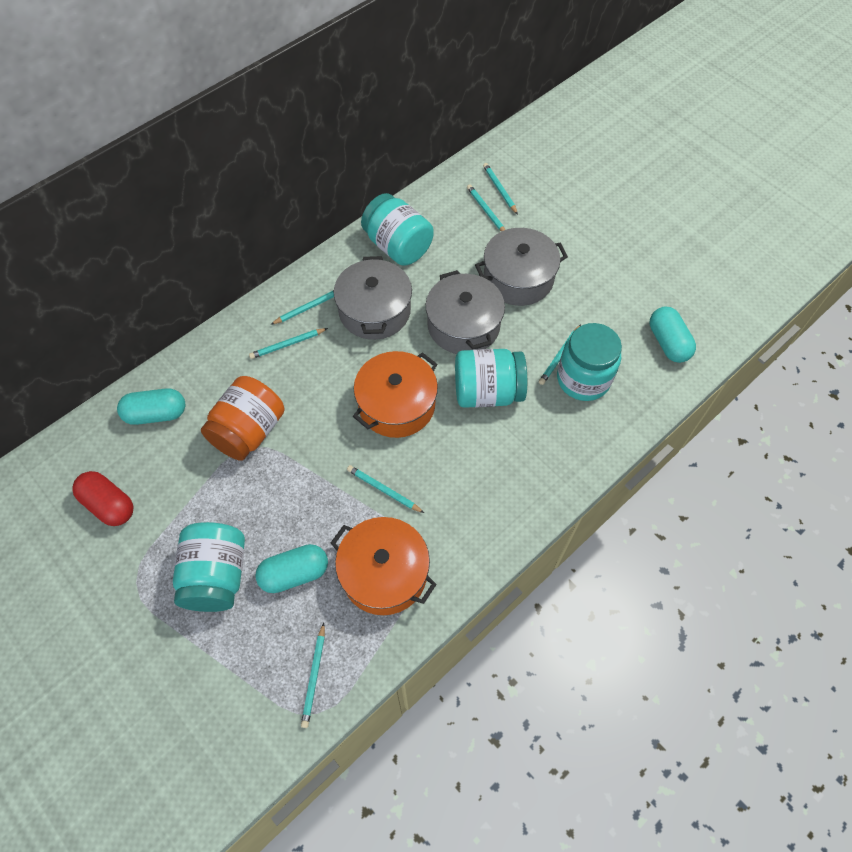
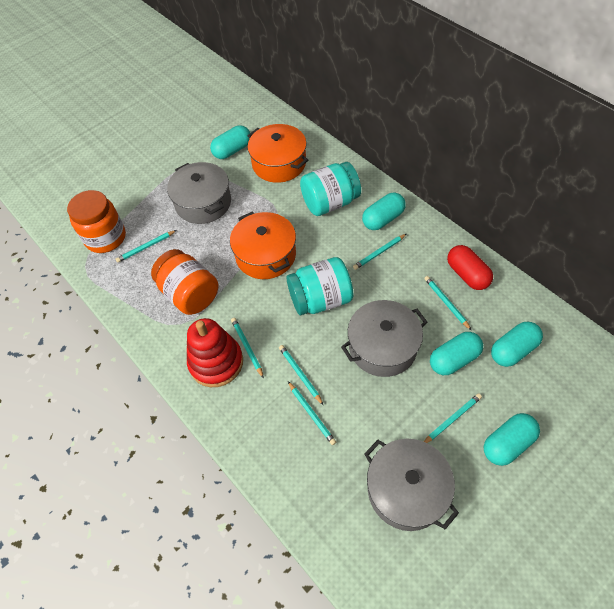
orange jar: 1 -> 2
red stacking toy: 0 -> 1
turquoise capsule: 3 -> 5
turquoise jar: 4 -> 2

